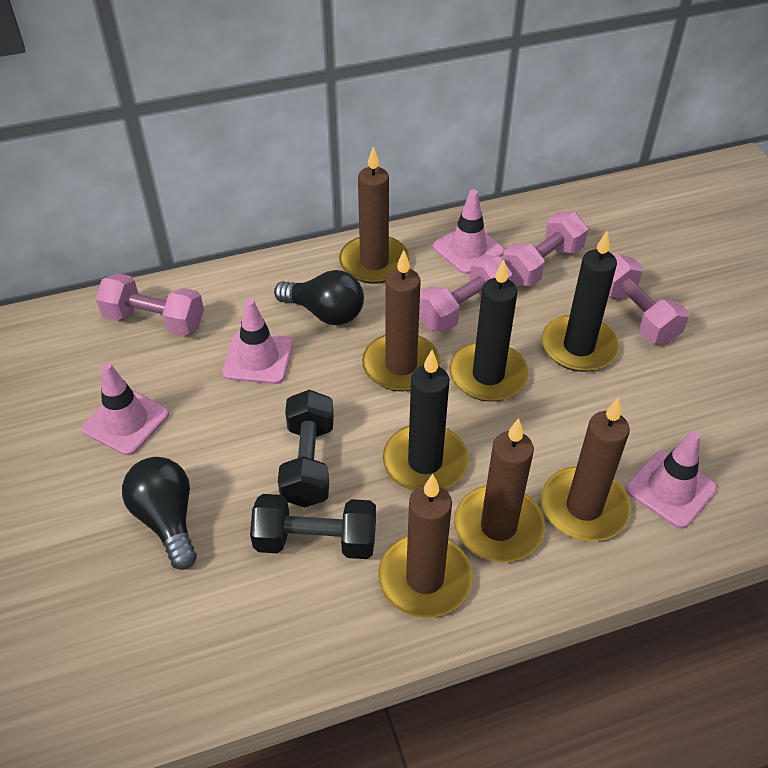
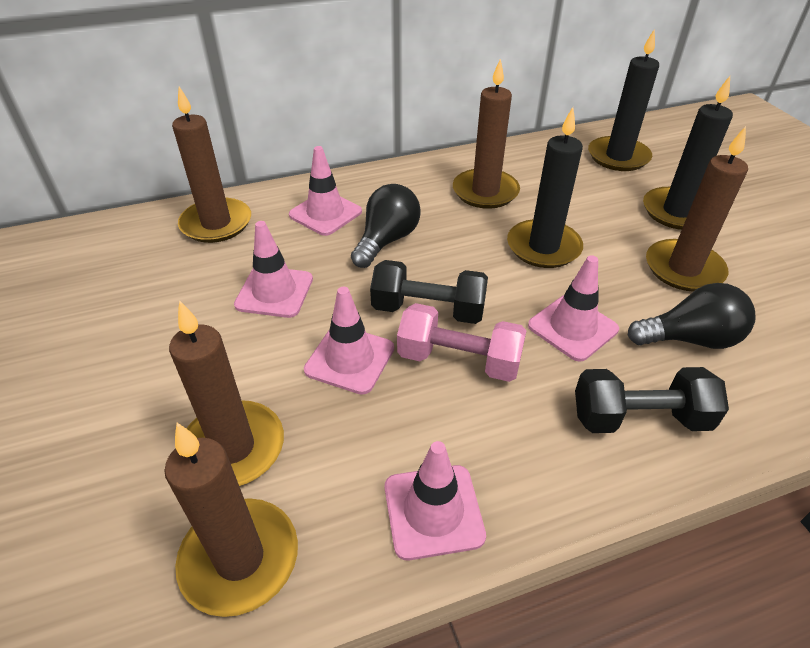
pink dumbbell: 4 -> 1
pink traffic cone: 4 -> 5

